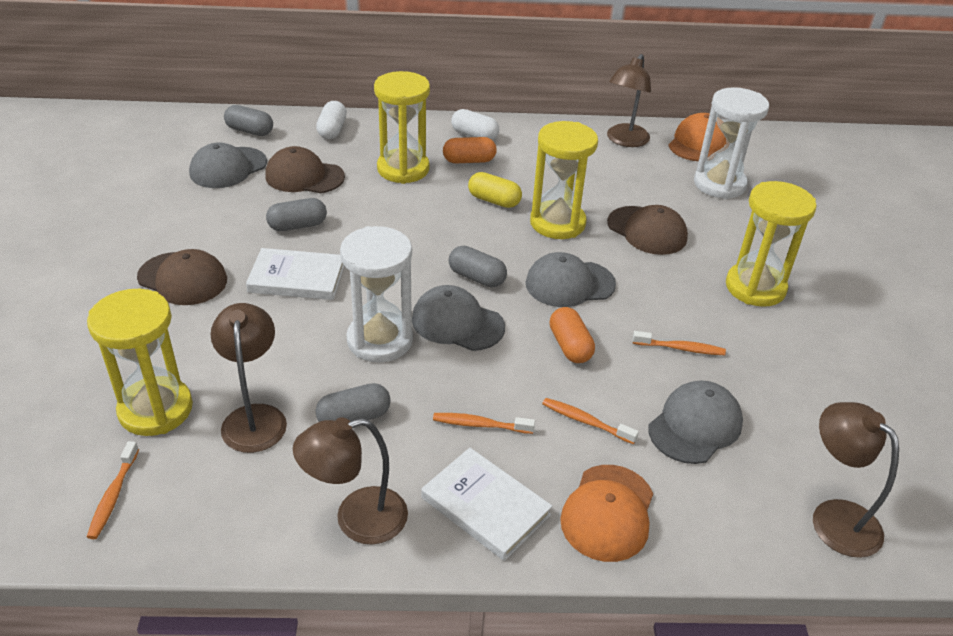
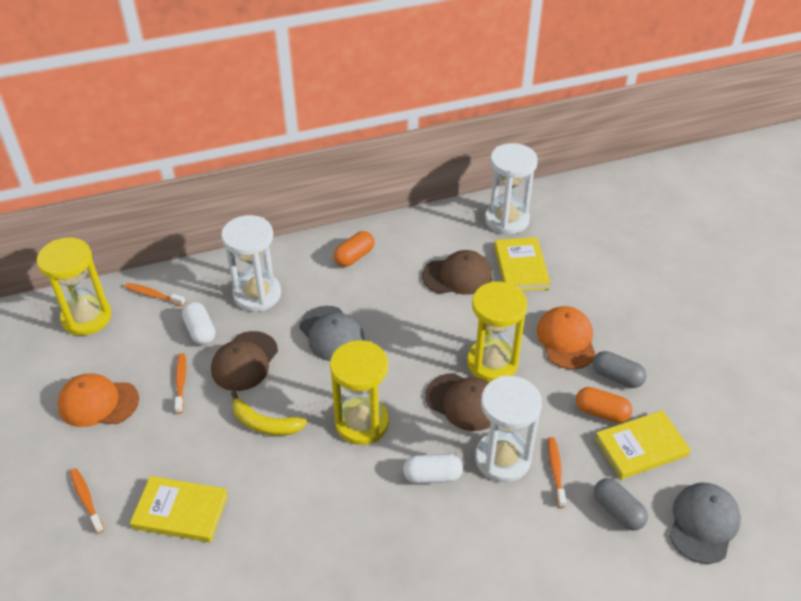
brown lamp: 4 -> 0
grey cap: 4 -> 2
grey capsule: 4 -> 2
white book: 2 -> 0
white hourglass: 2 -> 3
yellow banana: 0 -> 1
yellow book: 0 -> 3
yellow capsule: 1 -> 0
yellow hourglass: 4 -> 3

